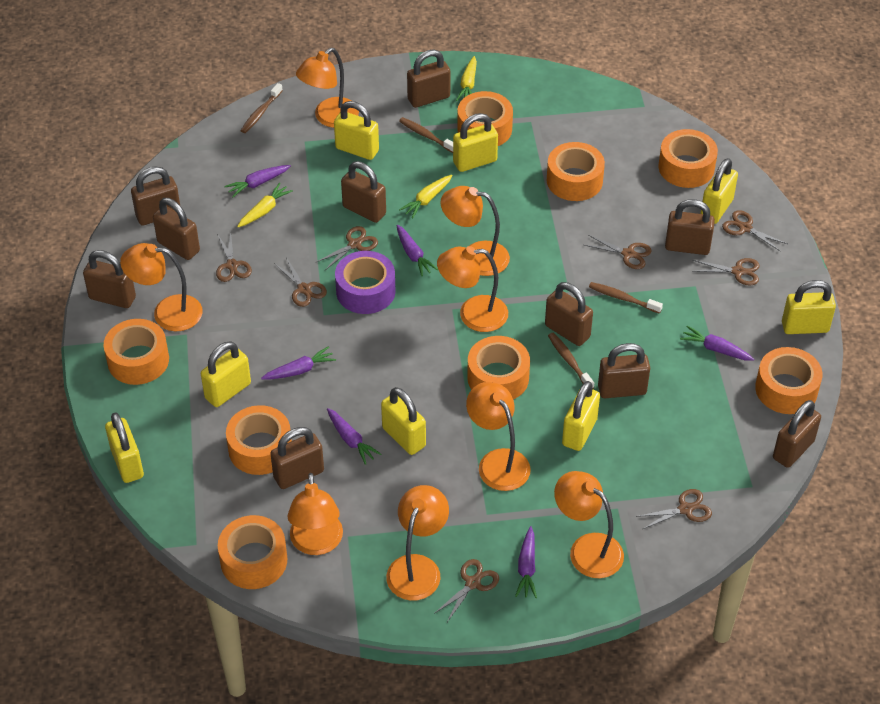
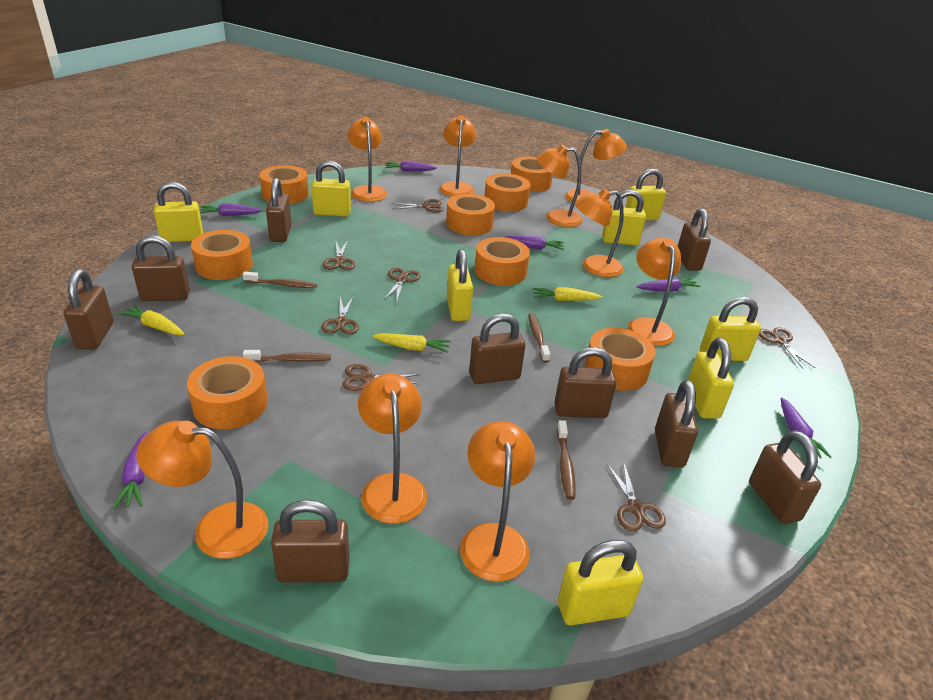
brown padlock: 10 -> 9
brown scissors: 8 -> 7
orange lamp: 8 -> 9
purple tape: 1 -> 0

